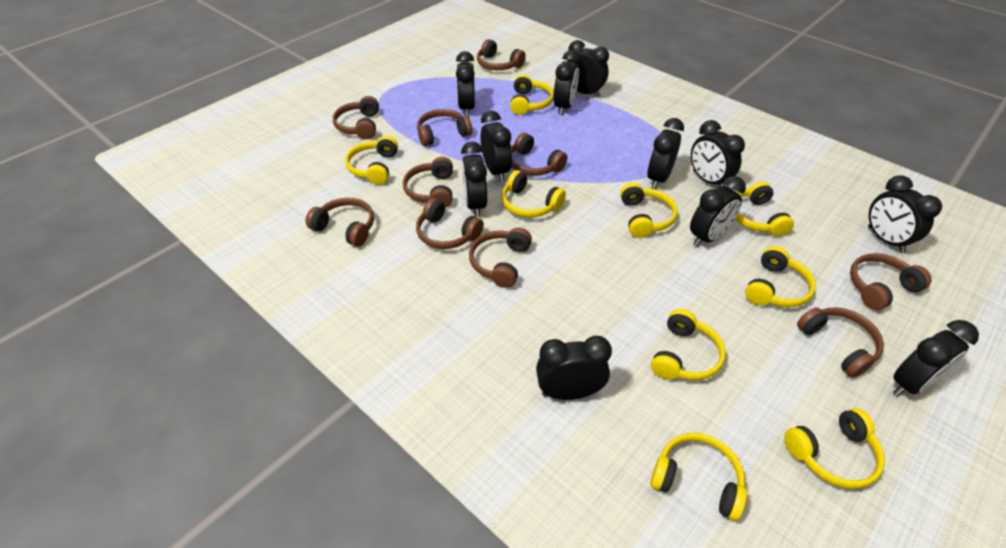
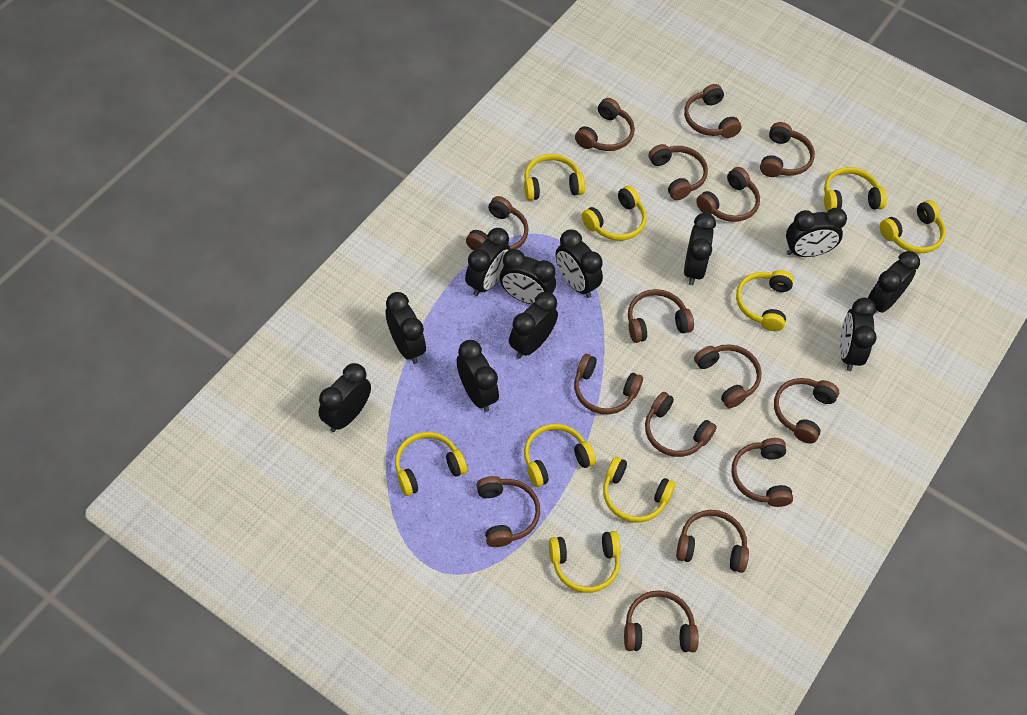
brown headphones: 10 -> 15

